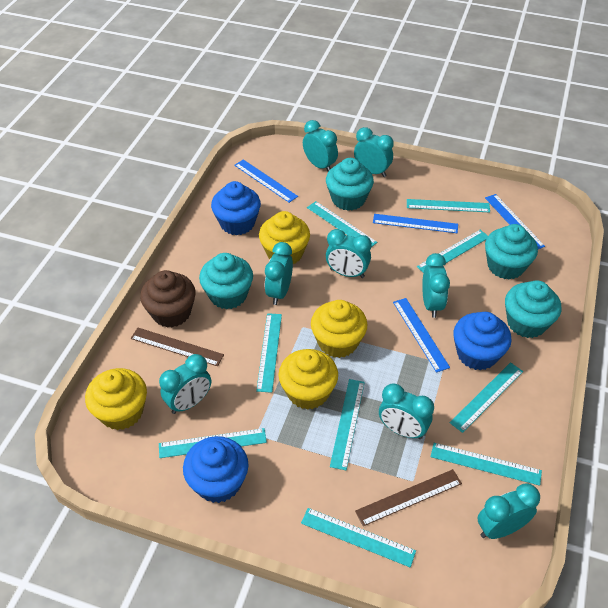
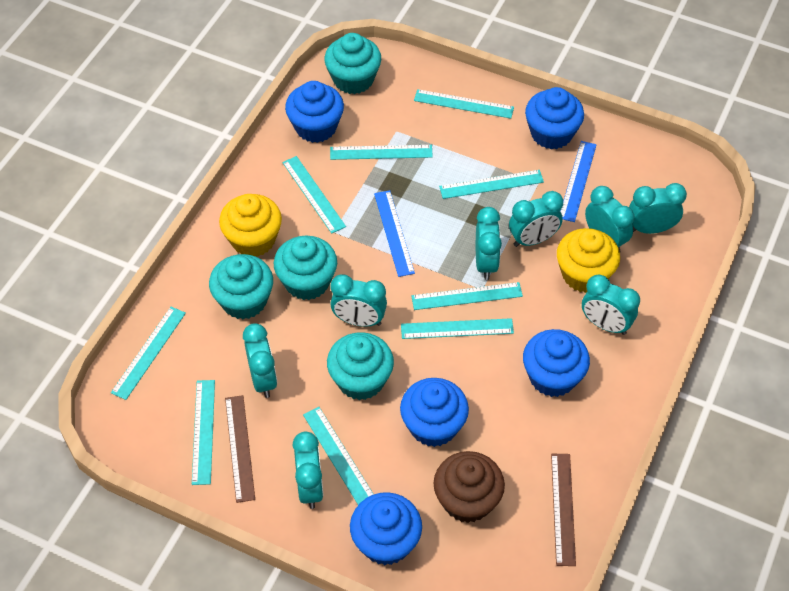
blue cupcake: 3 -> 5
blue ruler: 4 -> 2
yellow cupcake: 4 -> 2

